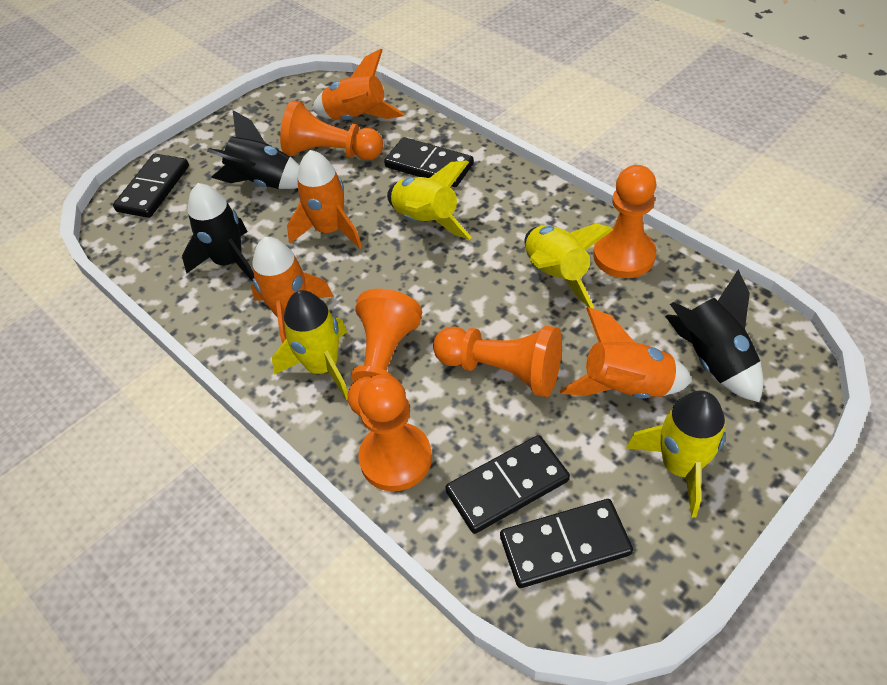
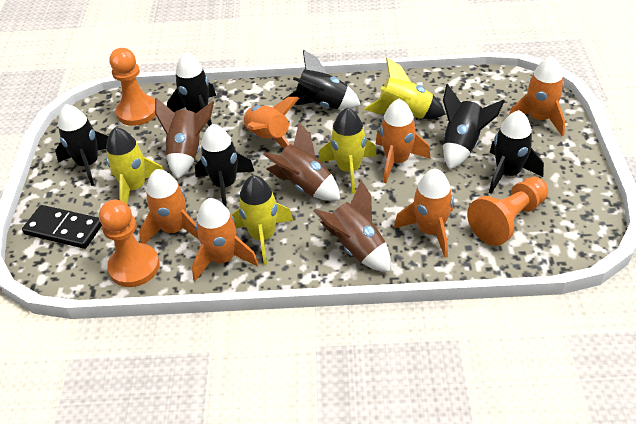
black domino: 4 -> 1
black rocket: 3 -> 6
brown rocket: 0 -> 3
orange pawn: 5 -> 3
orange rocket: 4 -> 6

